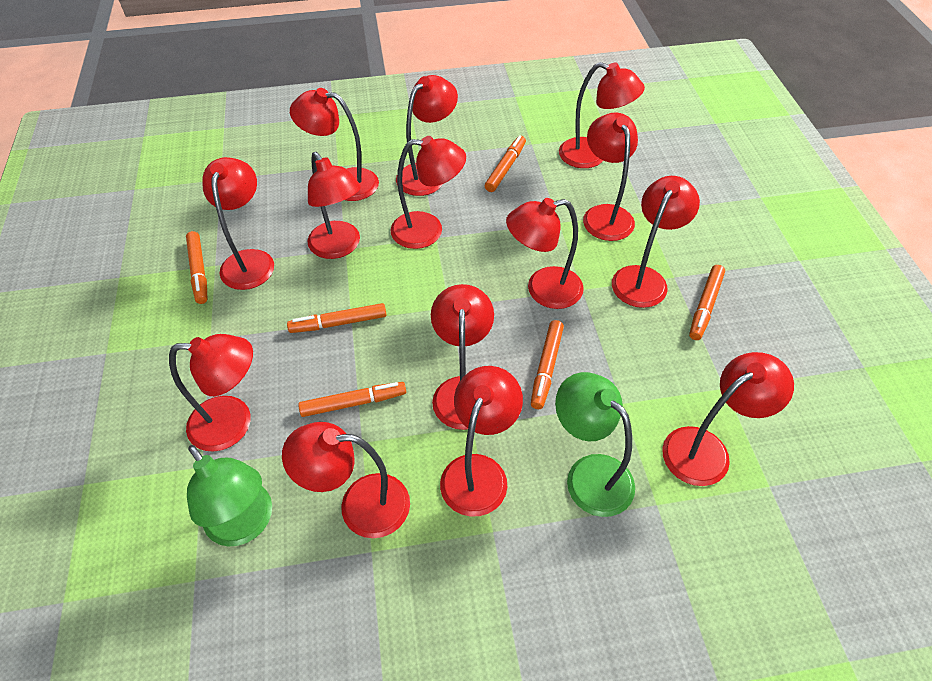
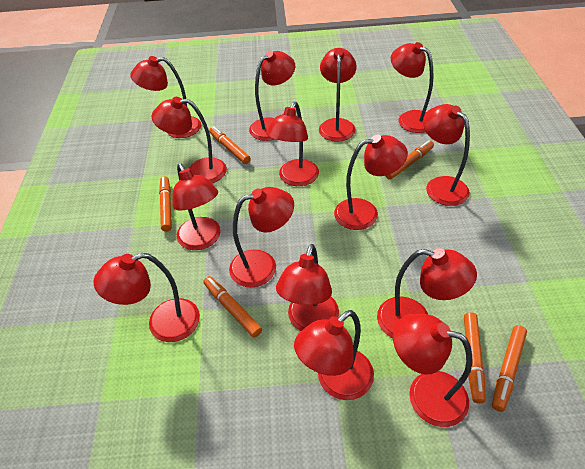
green lamp: 2 -> 0
red lamp: 14 -> 15

